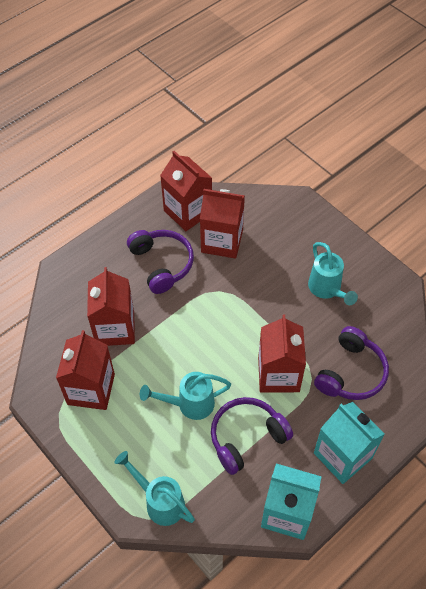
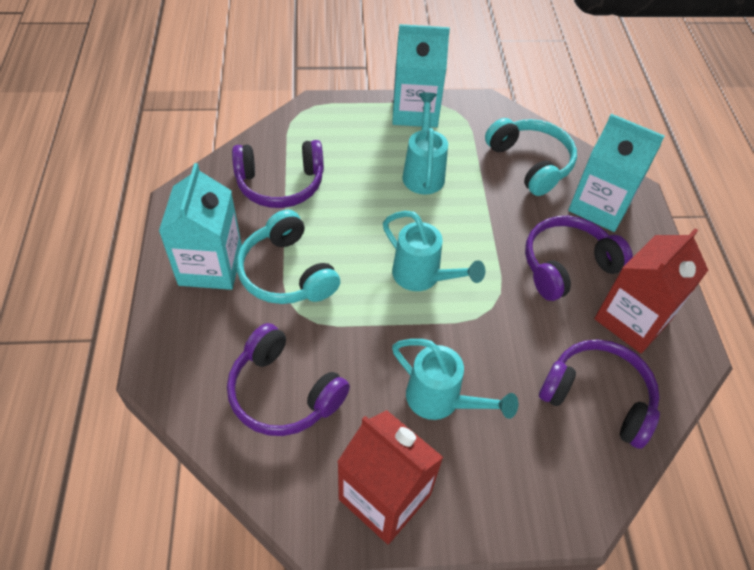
purple headphones: 3 -> 4
red carton: 5 -> 2
turquoise carton: 2 -> 3
turquoise headphones: 0 -> 2

